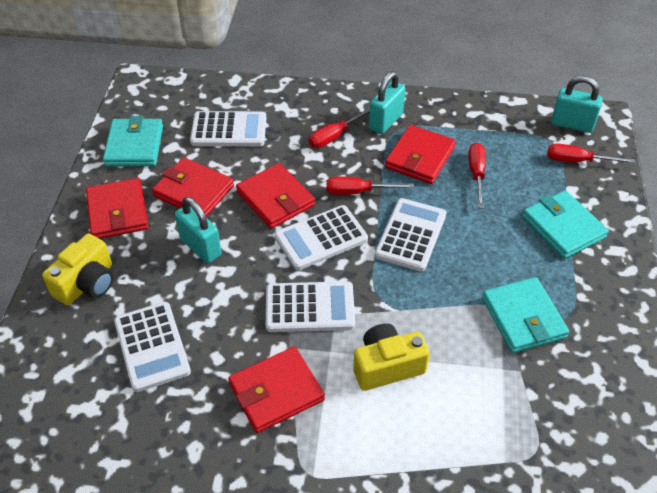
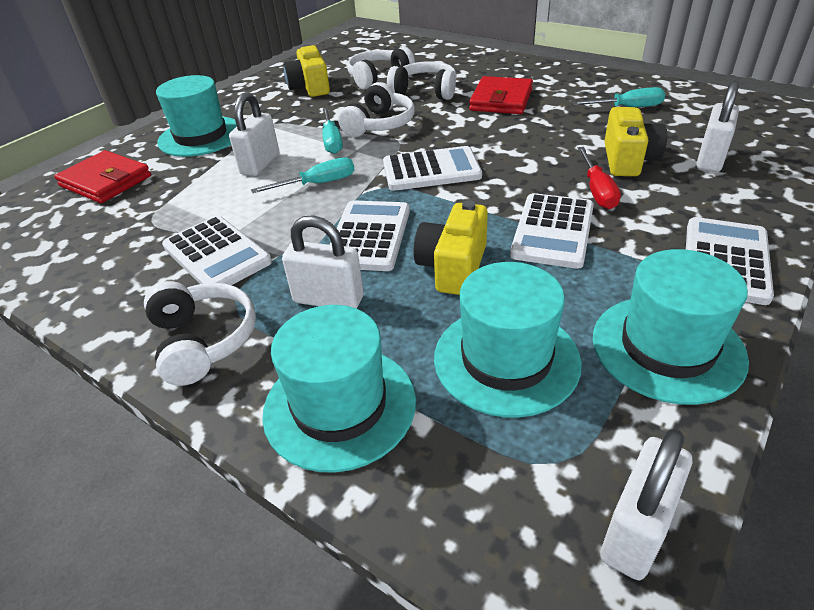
red screwdriver: 4 -> 1
red wallet: 5 -> 2
turquoise hat: 0 -> 4
turquoise padlock: 3 -> 0
turquoise screwdriver: 0 -> 3
turquoise wallet: 3 -> 0
white headphones: 0 -> 4
white padlock: 0 -> 4
yellow camera: 2 -> 3

